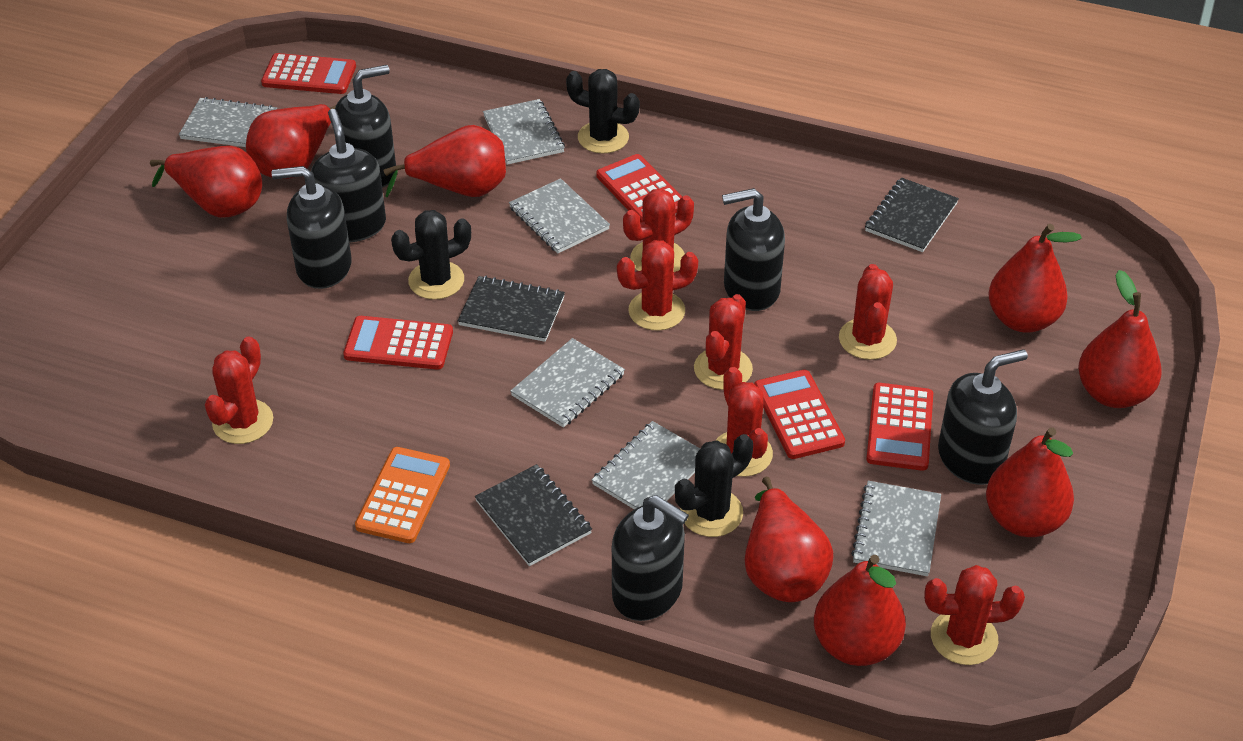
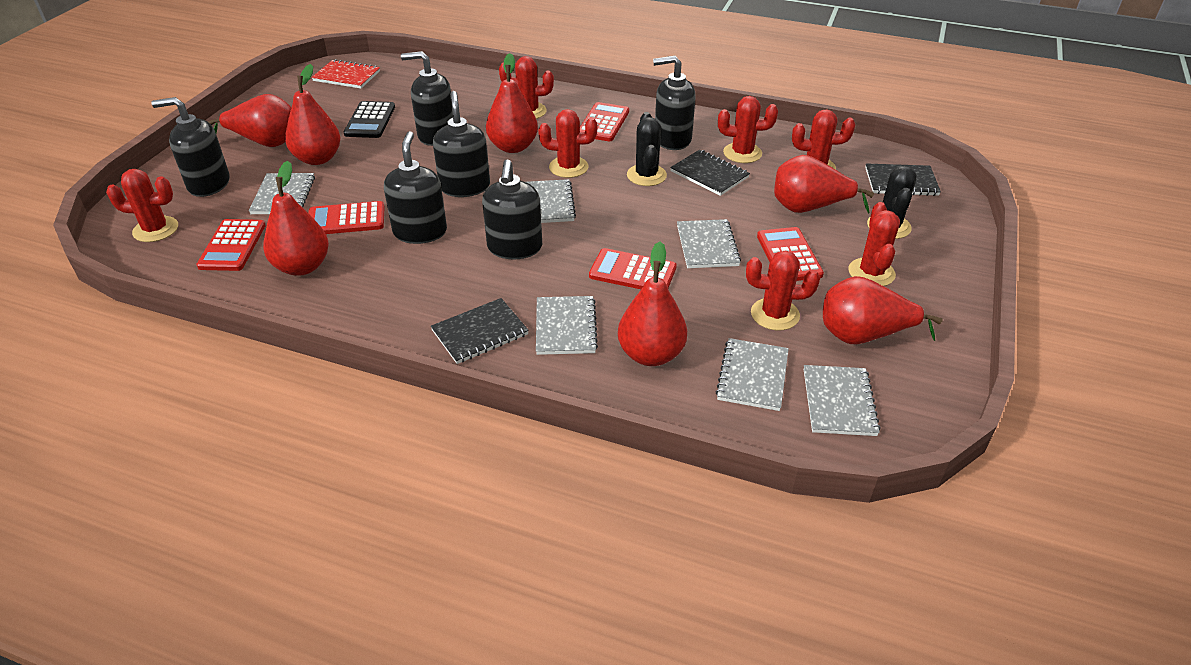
black cactus: 3 -> 2
black calculator: 0 -> 1
orange calculator: 1 -> 0
red notebook: 0 -> 1
red pear: 8 -> 7

